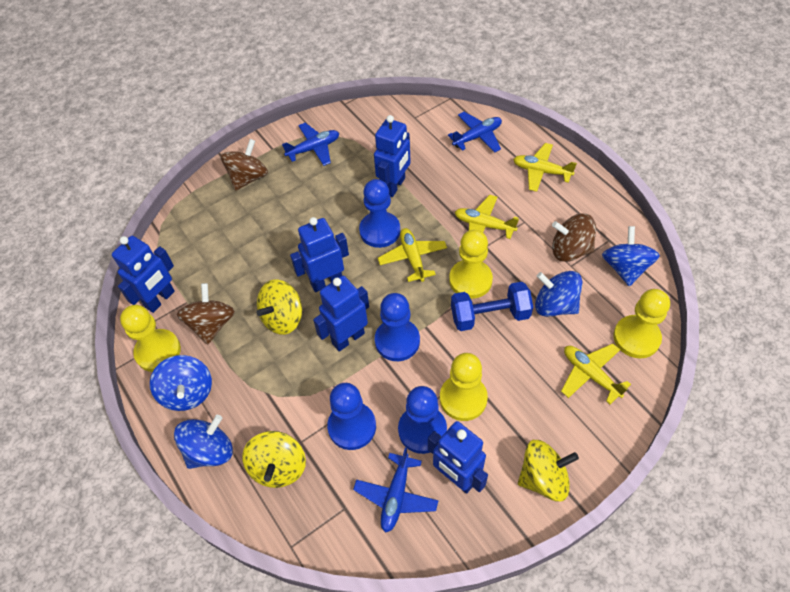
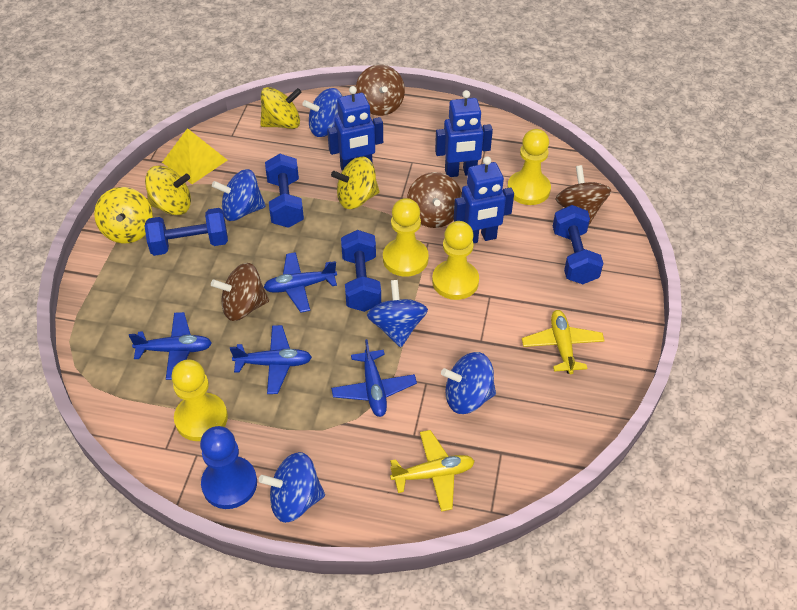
blue dumbbell: 1 -> 4
blue pawn: 4 -> 1
blue plane: 3 -> 4
blue robot: 5 -> 3
blue spinning top: 4 -> 5
brown spinning top: 3 -> 4
yellow plane: 4 -> 2
yellow pyramid: 0 -> 1
yellow spinning top: 3 -> 4

